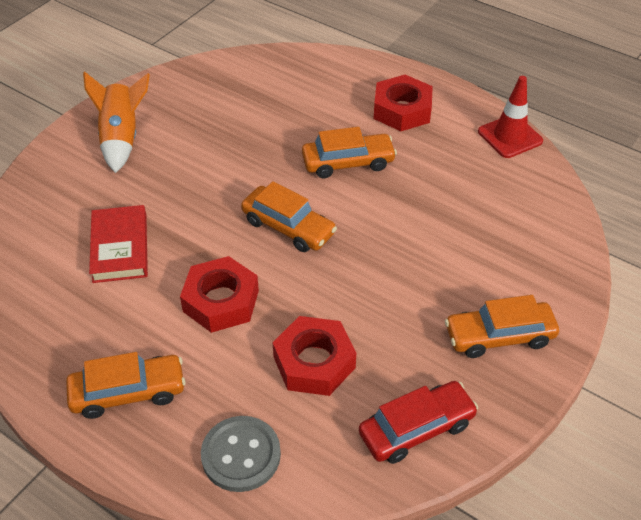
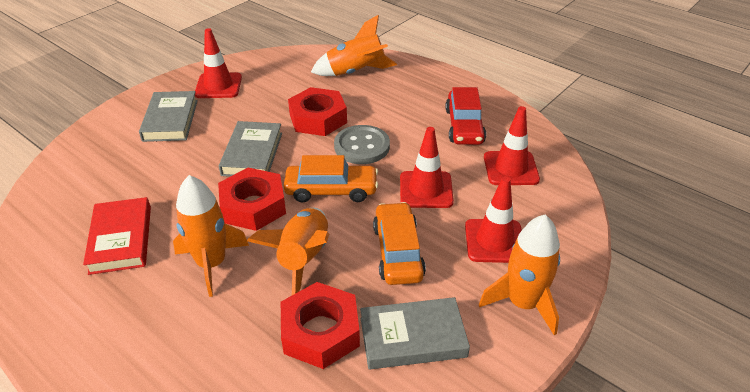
grey book: 0 -> 3
orange car: 4 -> 2
orange rocket: 1 -> 4
red traffic cone: 1 -> 4

